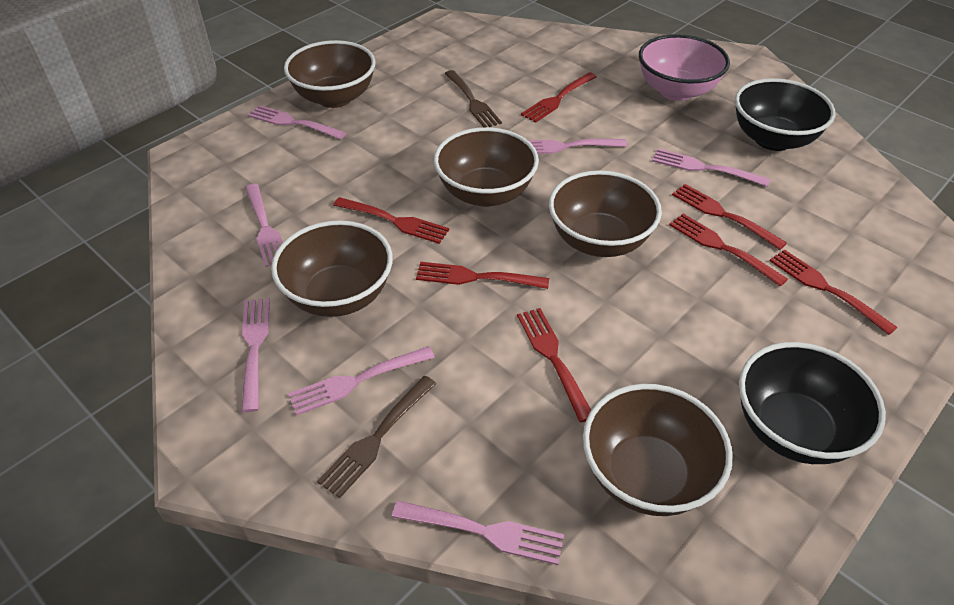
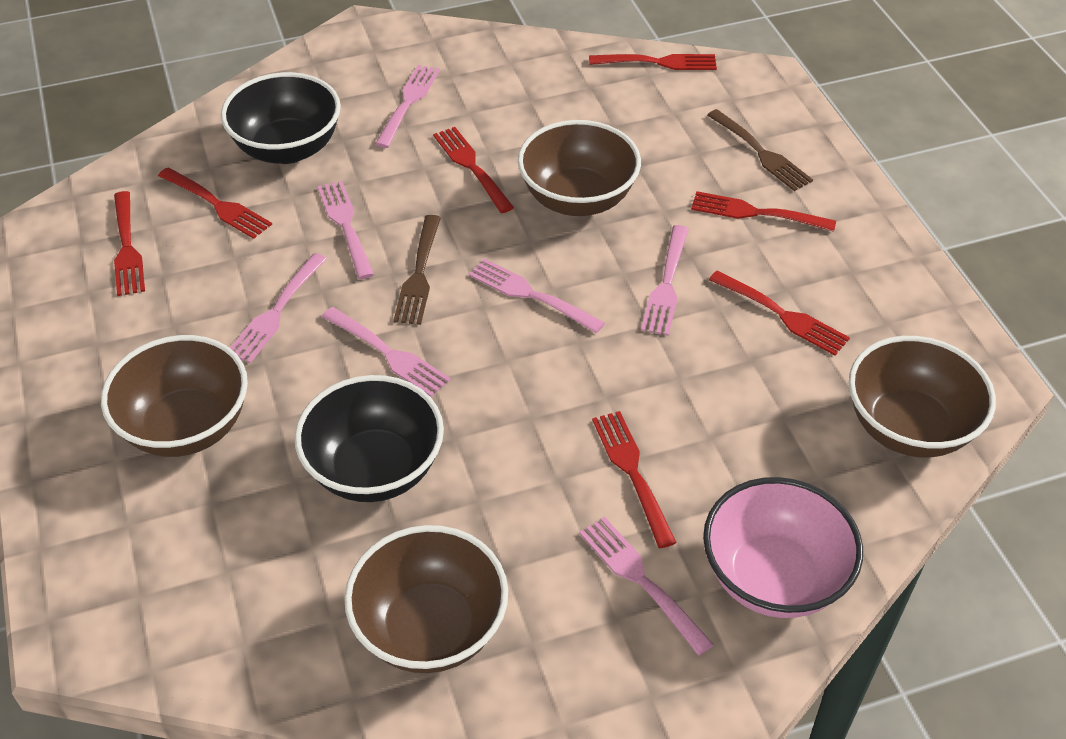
brown bowl: 5 -> 4

